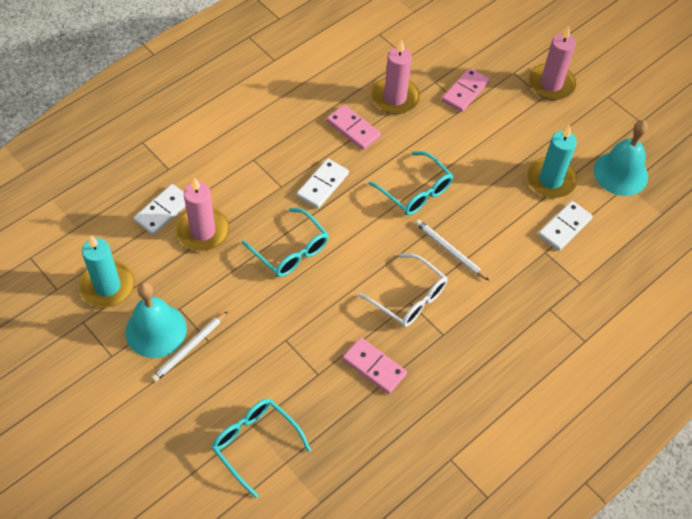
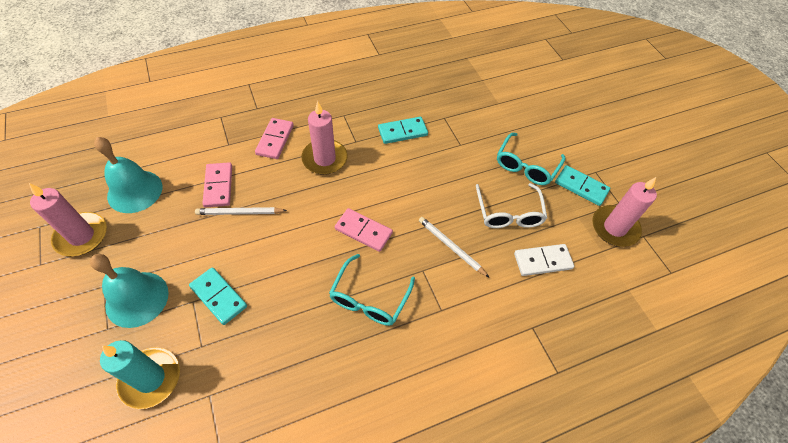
turquoise candle: 2 -> 1
turquoise domino: 0 -> 3
turquoise glasses: 3 -> 2
white domino: 3 -> 1

